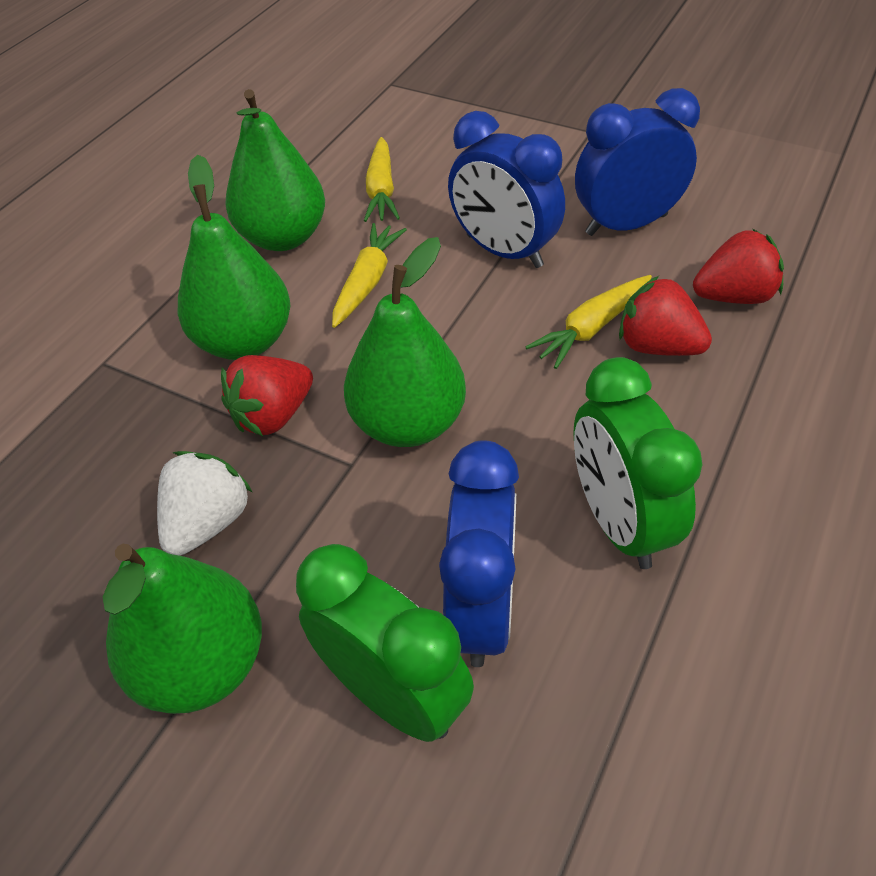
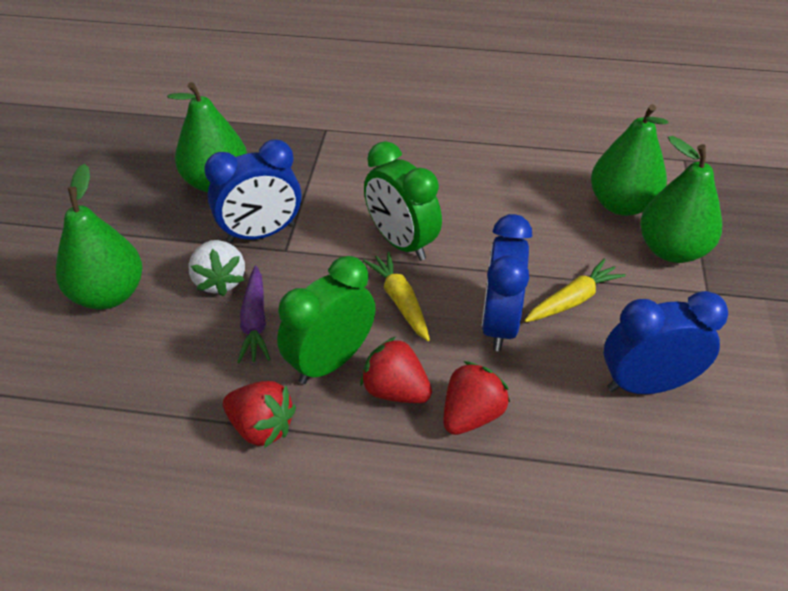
purple carrot: 0 -> 1
yellow carrot: 3 -> 2

